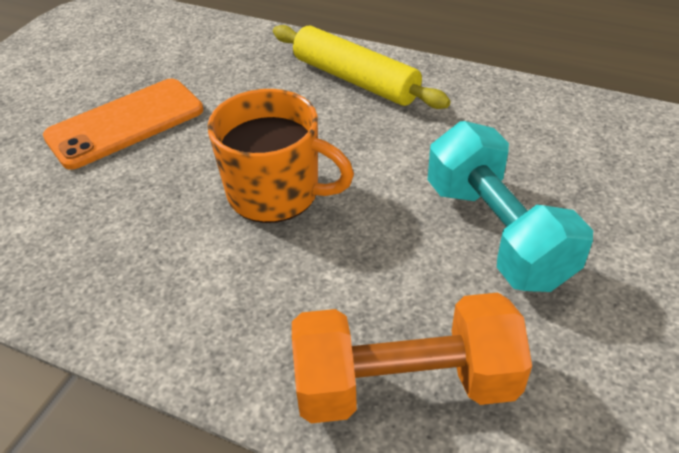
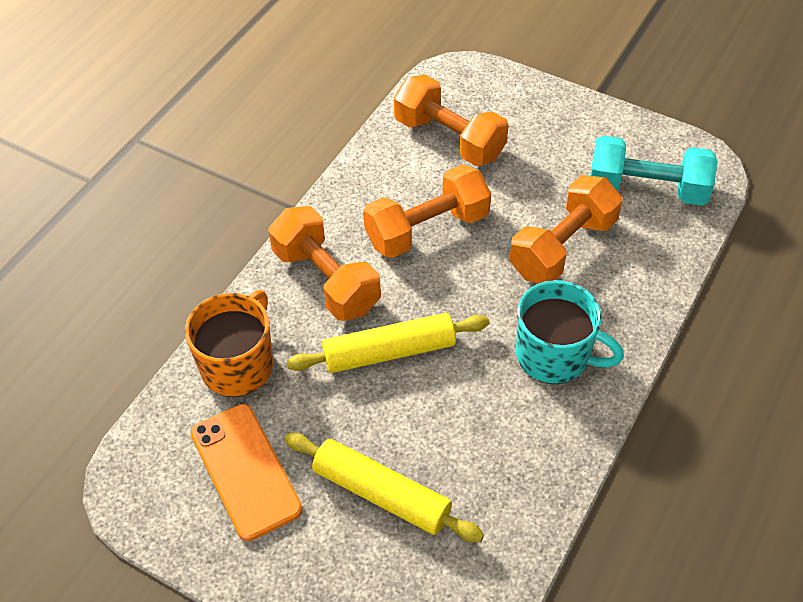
orange dumbbell: 1 -> 4
turquoise mug: 0 -> 1
yellow rolling pin: 1 -> 2

